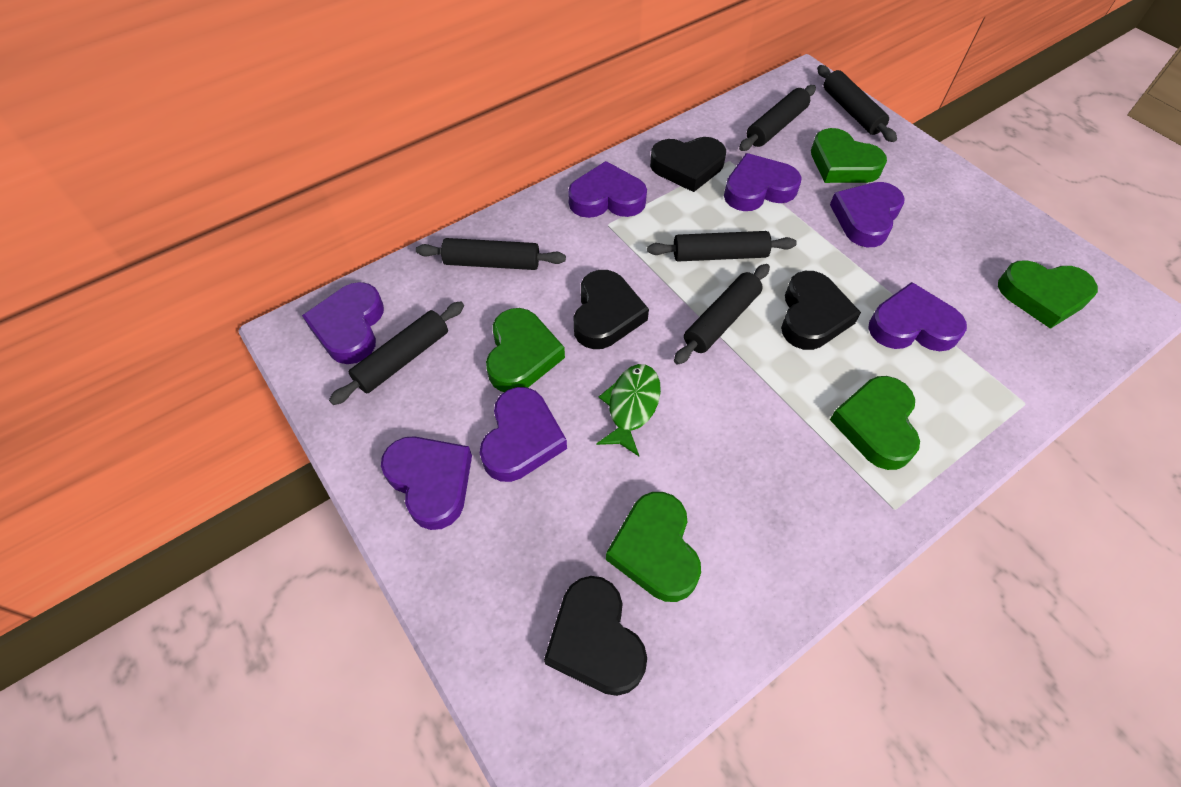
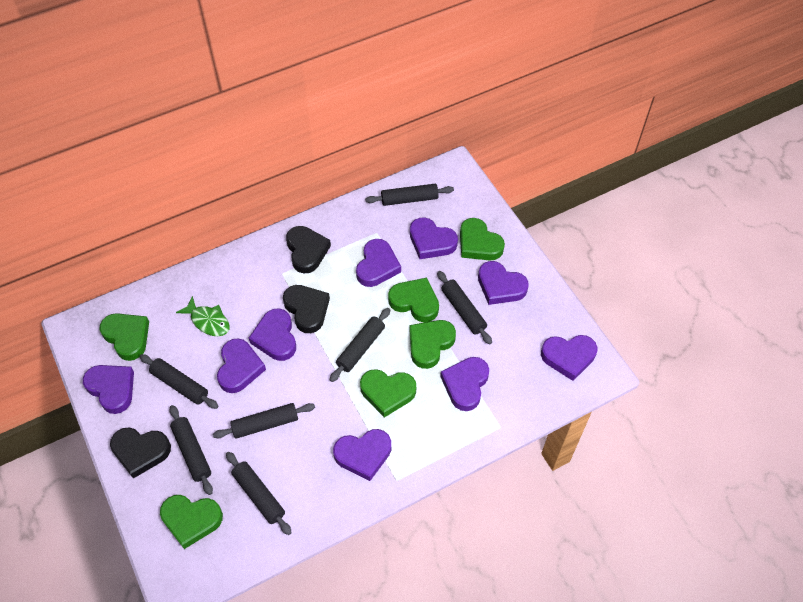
black heart: 4 -> 3
black rolling pin: 6 -> 7
green heart: 5 -> 6
purple heart: 7 -> 9

